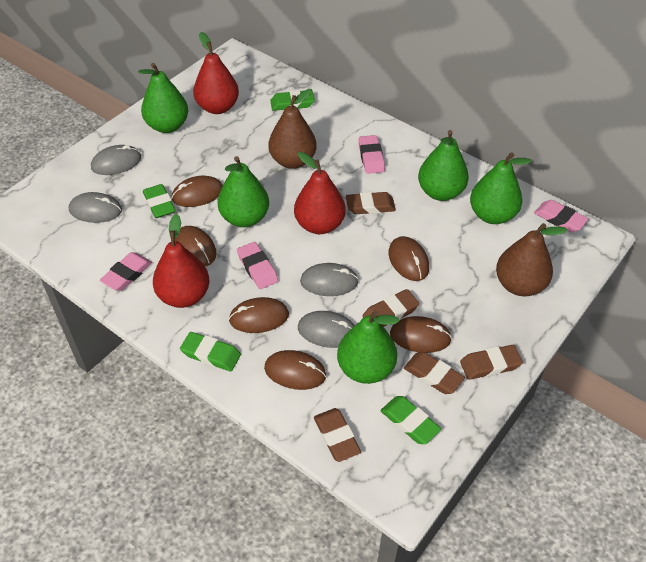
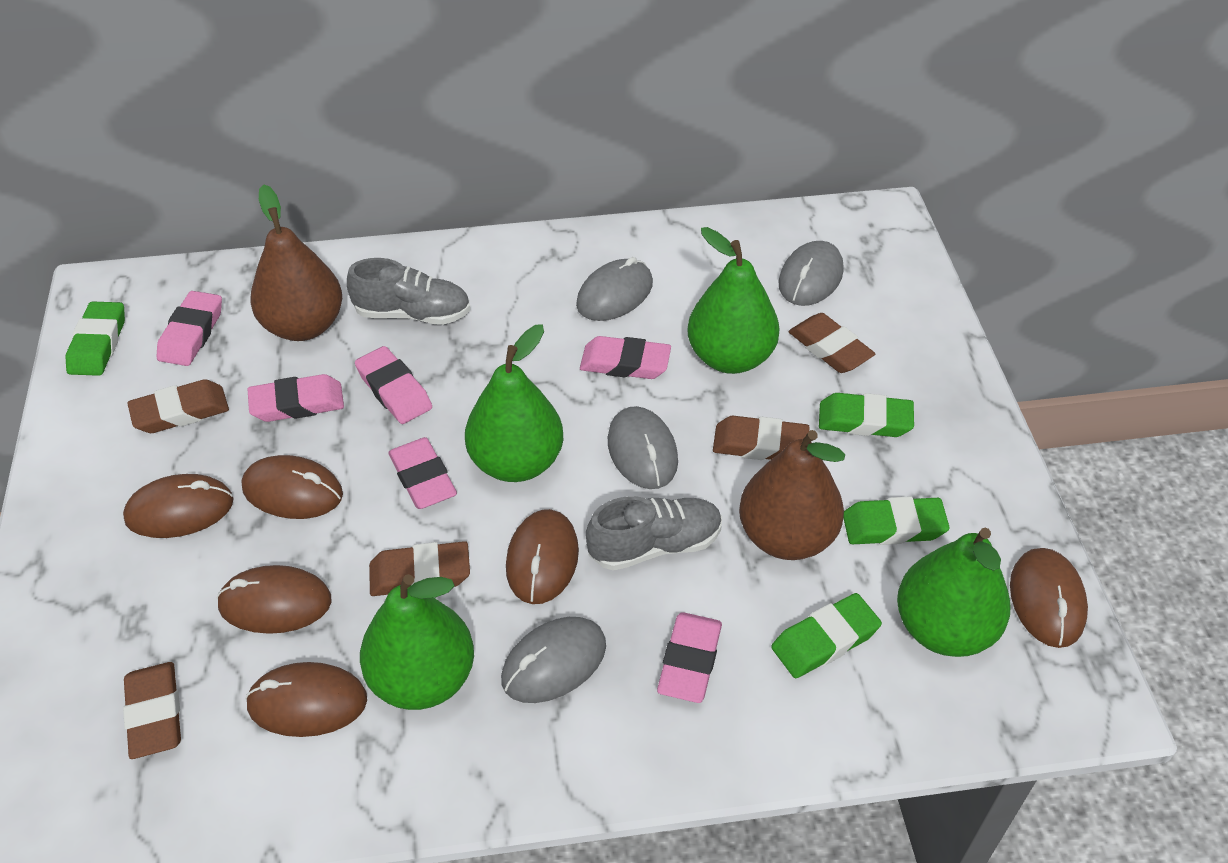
green pear: 5 -> 4
grey shoe: 0 -> 2
pink eraser: 4 -> 6
red pear: 3 -> 0

